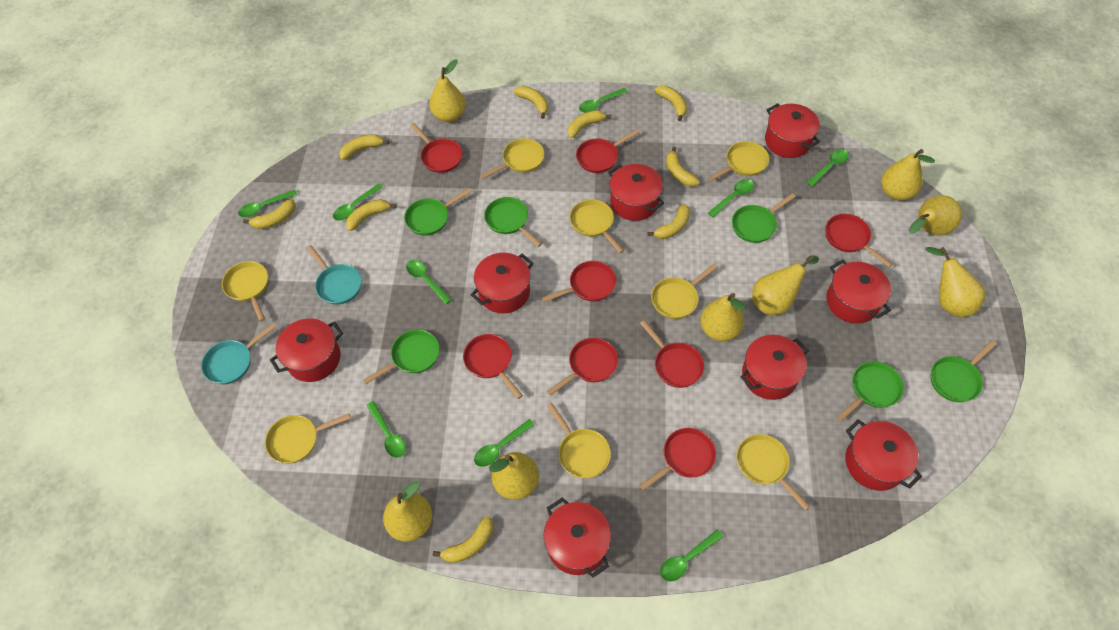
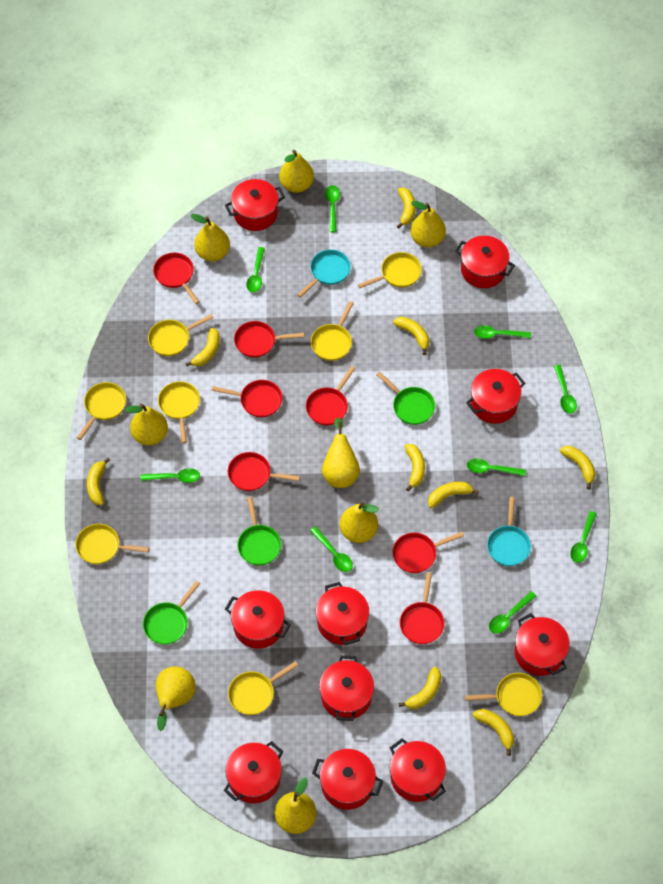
green pan: 6 -> 3
red pan: 8 -> 7
red pot: 8 -> 10

